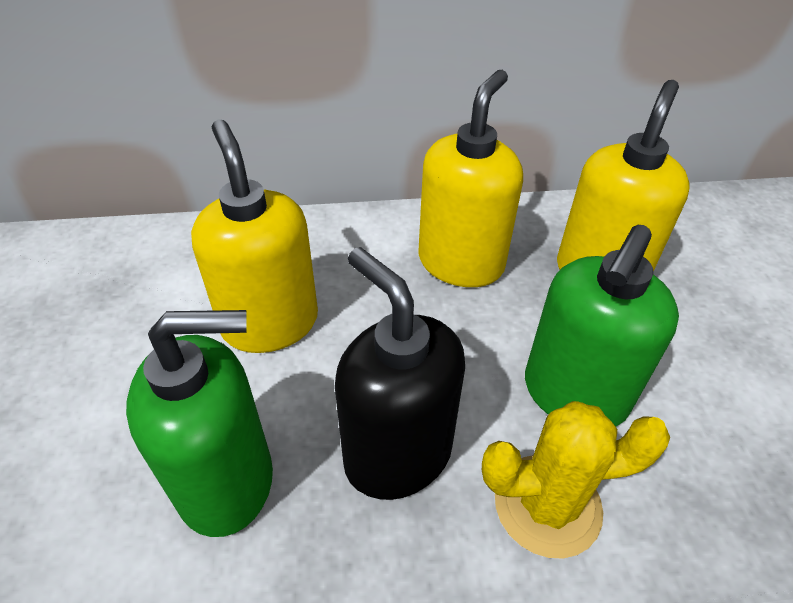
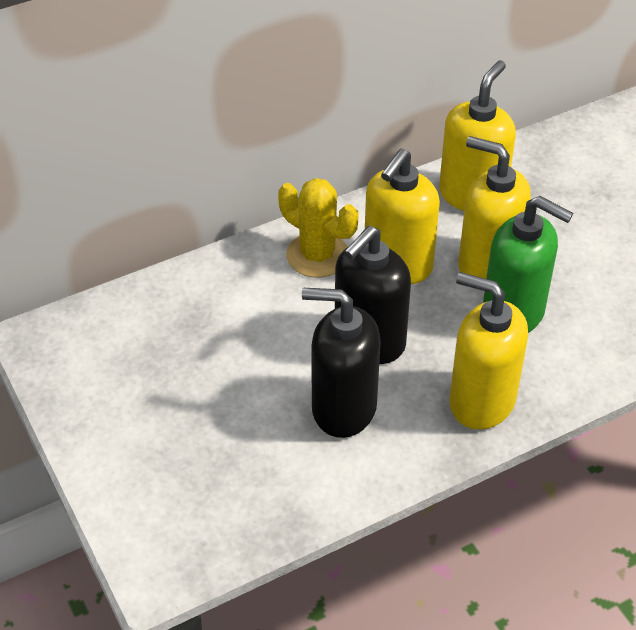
black soap dispenser: 1 -> 2
green soap dispenser: 2 -> 1
yellow soap dispenser: 3 -> 4

